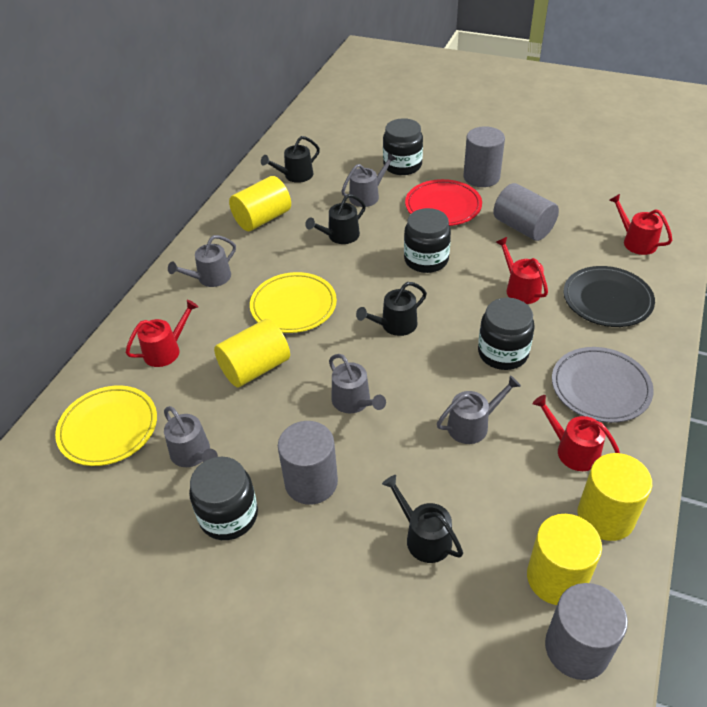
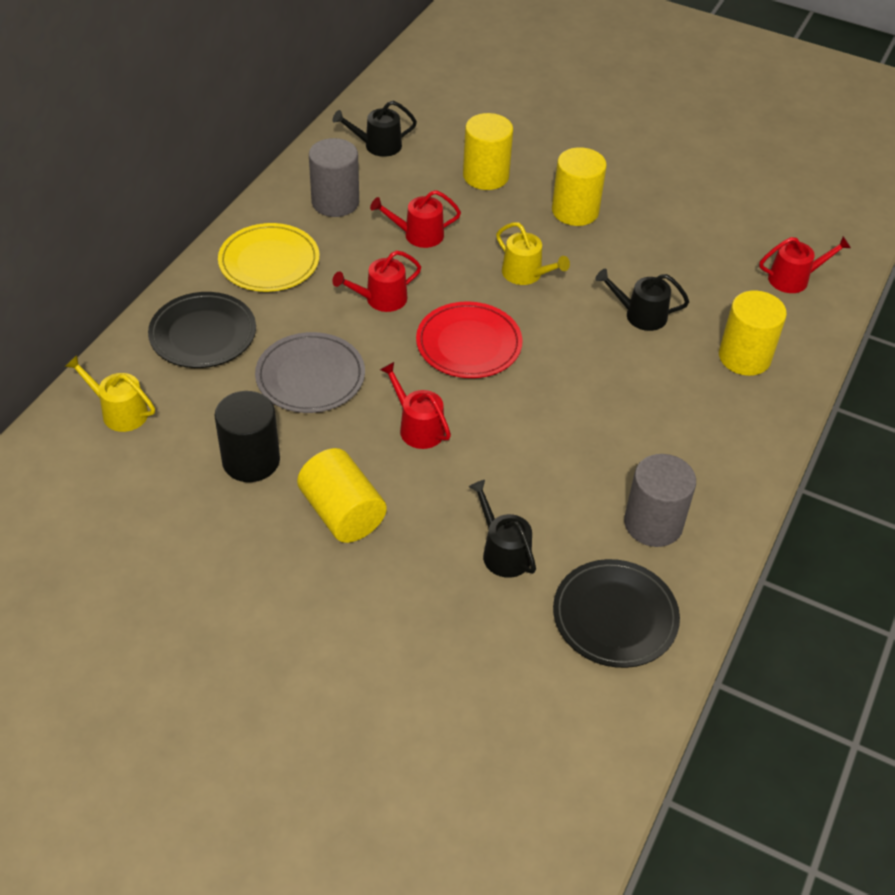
black cylinder: 0 -> 1
black jar: 4 -> 0
black plate: 1 -> 2
black watering can: 4 -> 3
grey cylinder: 4 -> 2
grey watering can: 5 -> 0
yellow plate: 2 -> 1
yellow watering can: 0 -> 2

